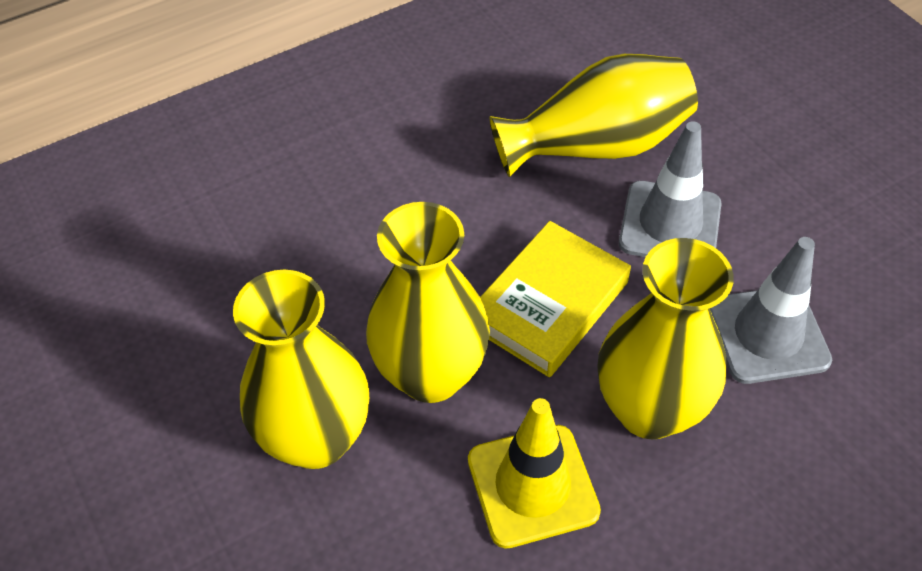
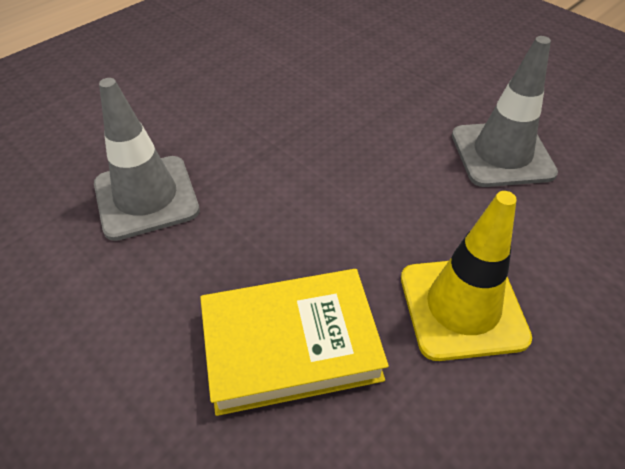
yellow vase: 4 -> 0

